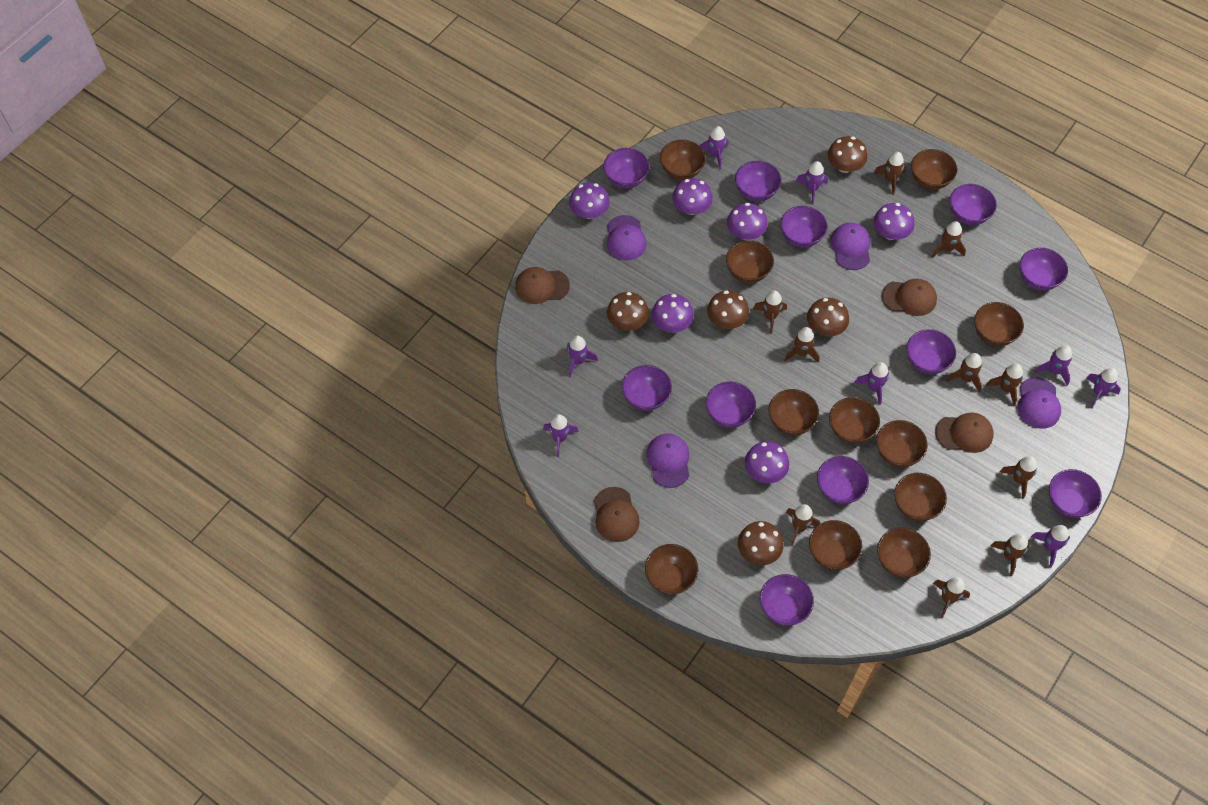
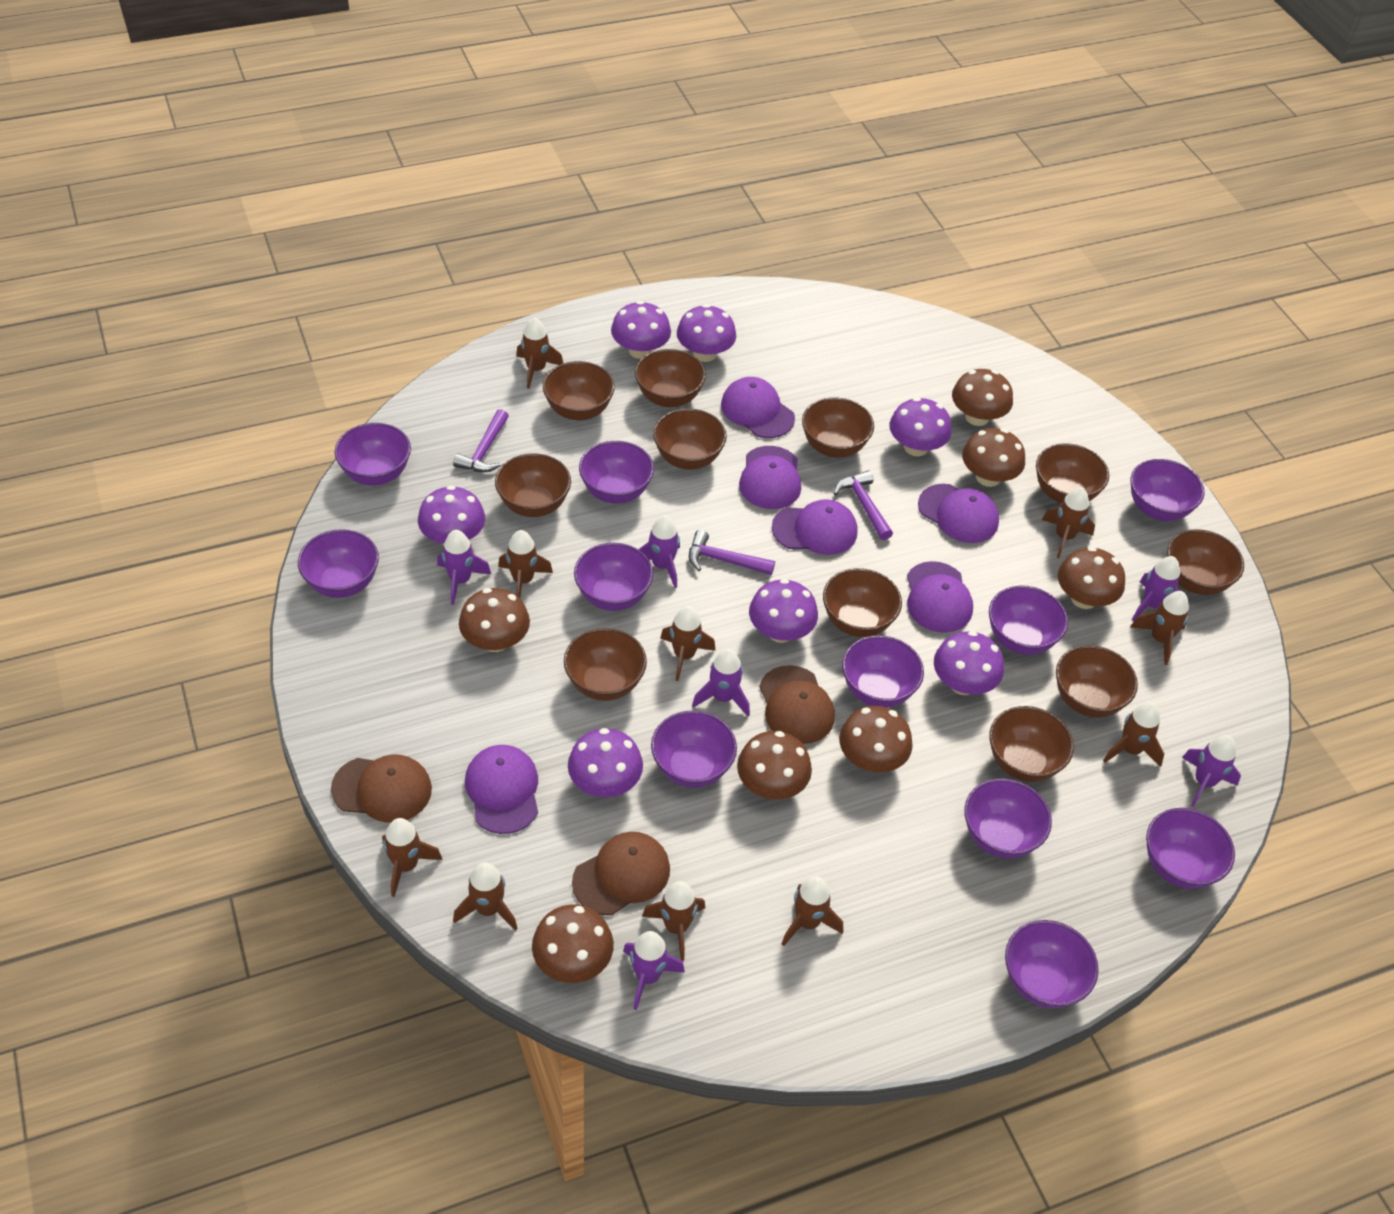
brown cap: 4 -> 3
brown mushroom: 5 -> 7
purple cap: 4 -> 6
purple hammer: 0 -> 3
purple mushroom: 6 -> 7
purple rocket: 8 -> 6

